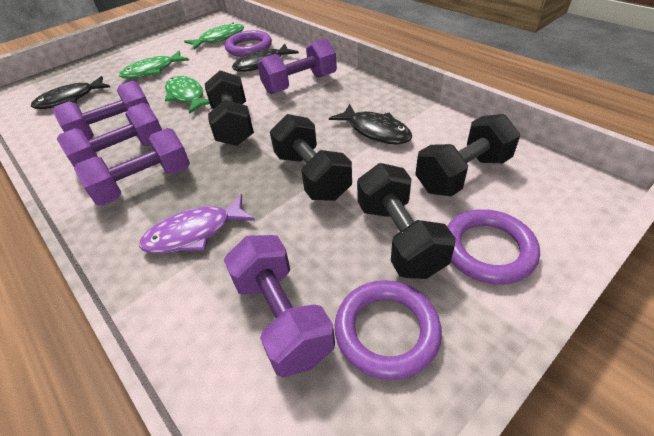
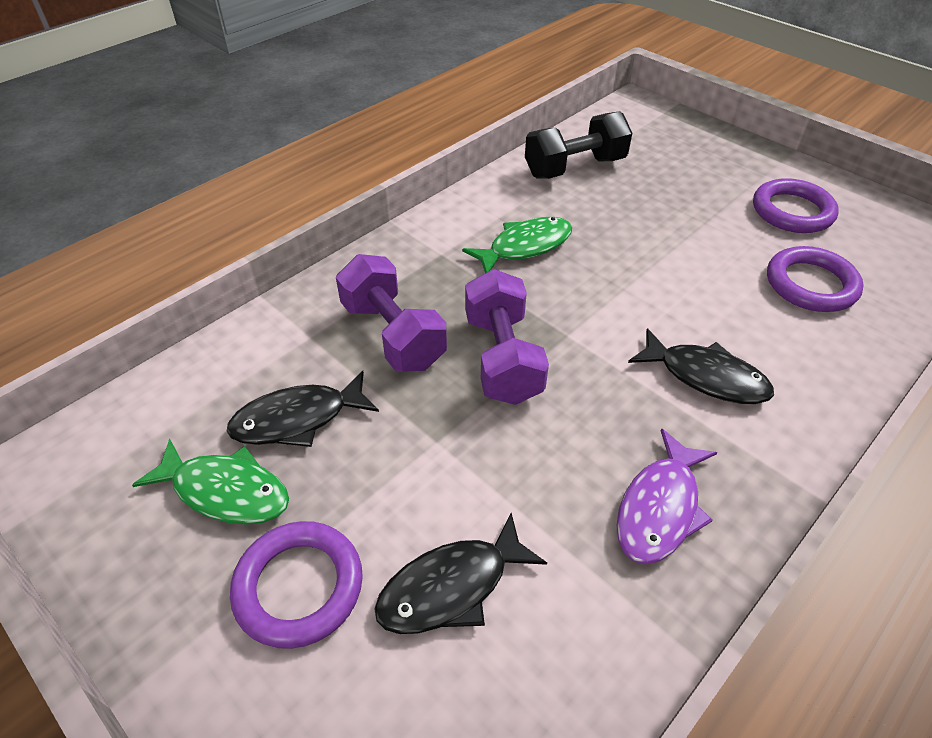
black dumbbell: 4 -> 1
green fish: 3 -> 2
purple dumbbell: 5 -> 2

